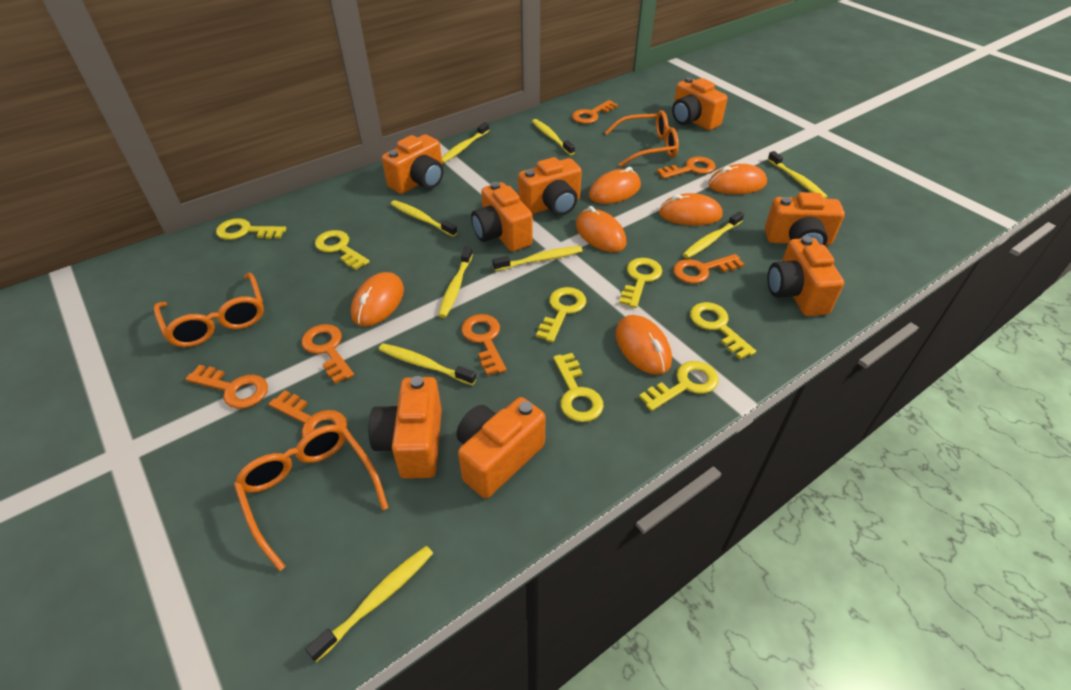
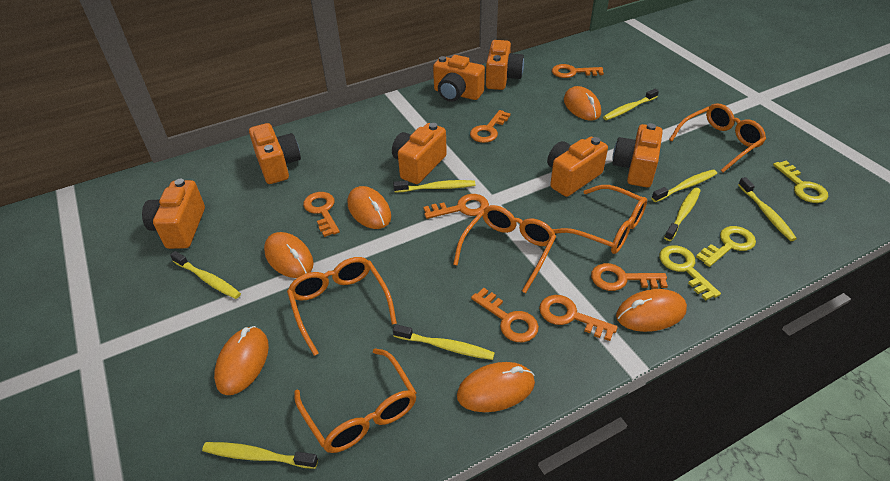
orange camera: 8 -> 7
orange glasses: 3 -> 5
yellow key: 7 -> 3
yellow toothbrush: 9 -> 8

